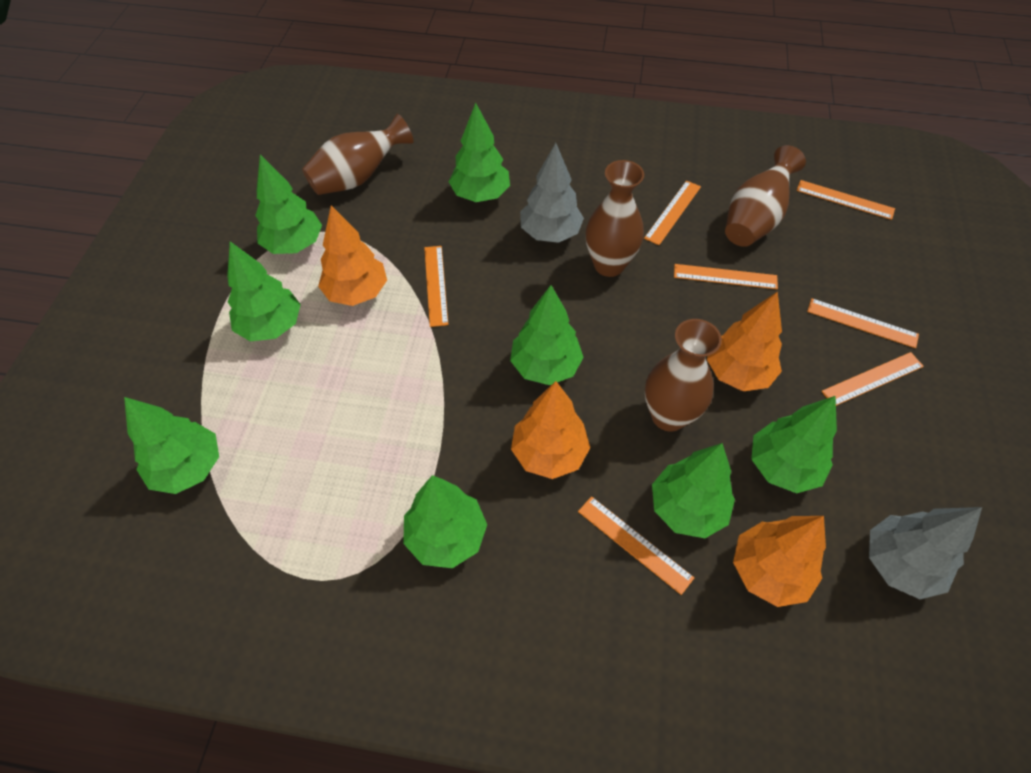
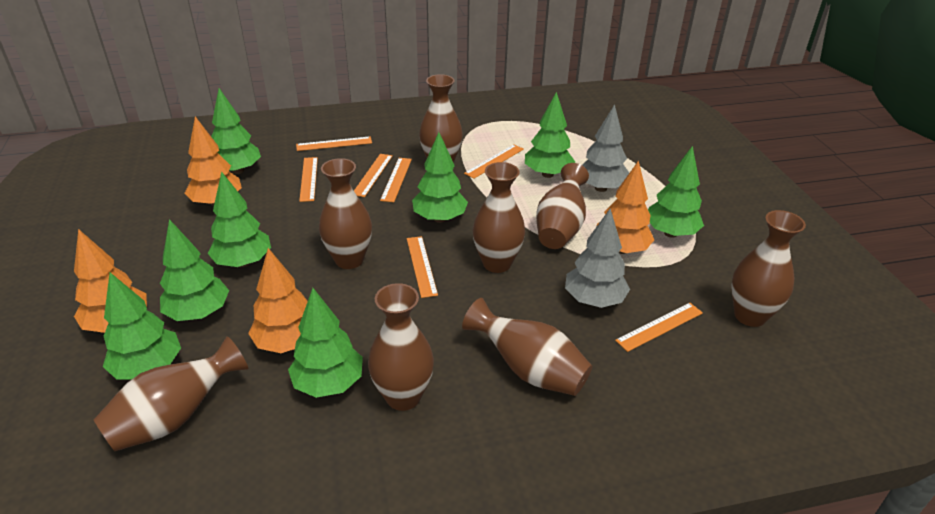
brown vase: 4 -> 8

